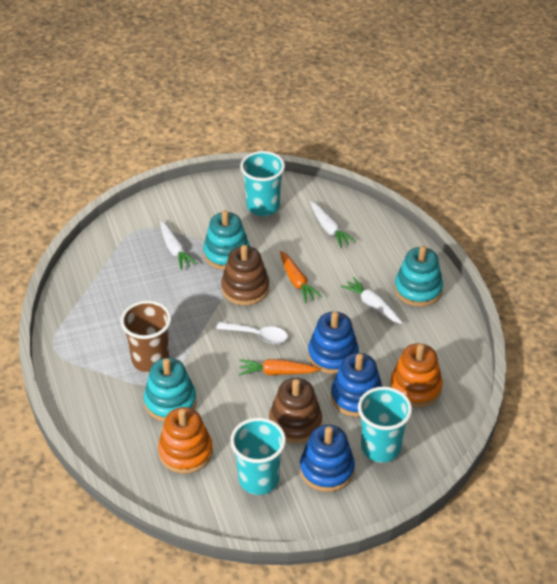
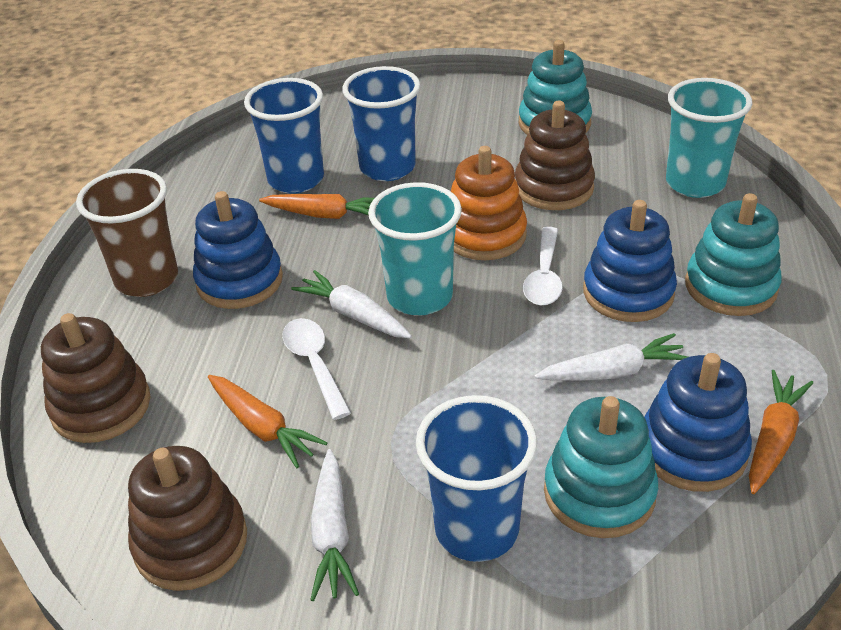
blue cup: 0 -> 3
brown stacking toy: 2 -> 3
orange carrot: 2 -> 3
orange stacking toy: 2 -> 1
turquoise cup: 3 -> 2
white spoon: 1 -> 2

